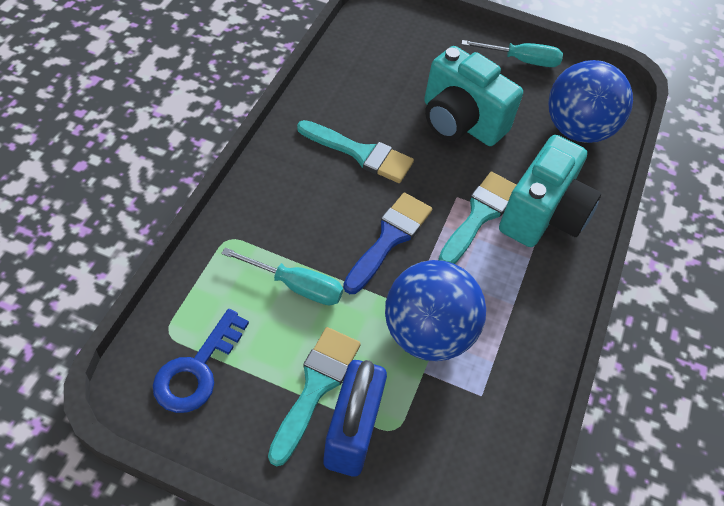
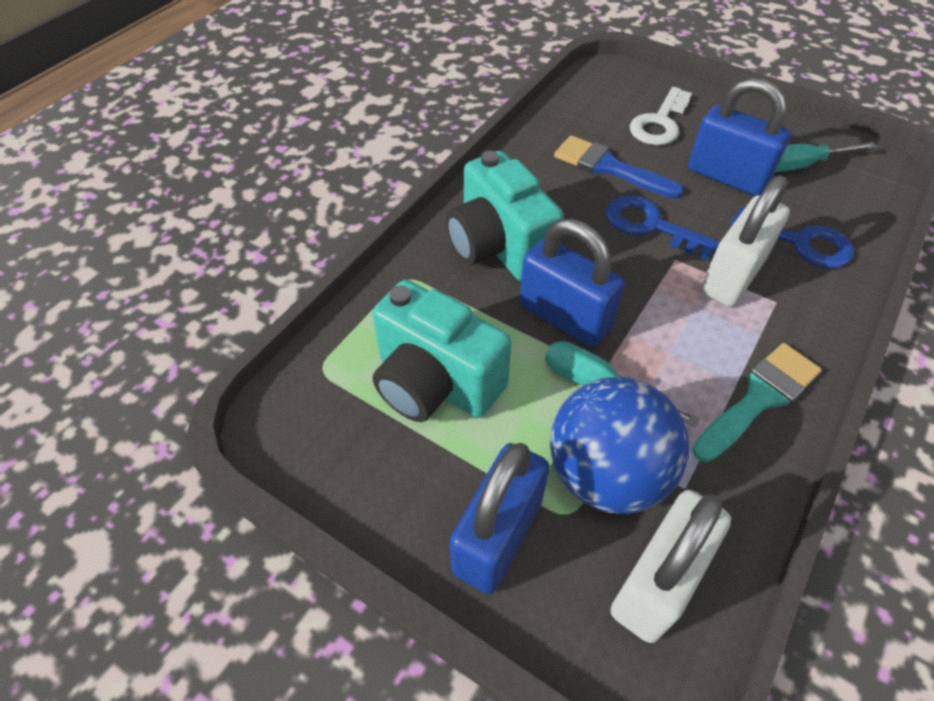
blue ball: 2 -> 1
blue key: 1 -> 2
blue padlock: 1 -> 3
turquoise brush: 3 -> 1
white key: 0 -> 1
white padlock: 0 -> 2

